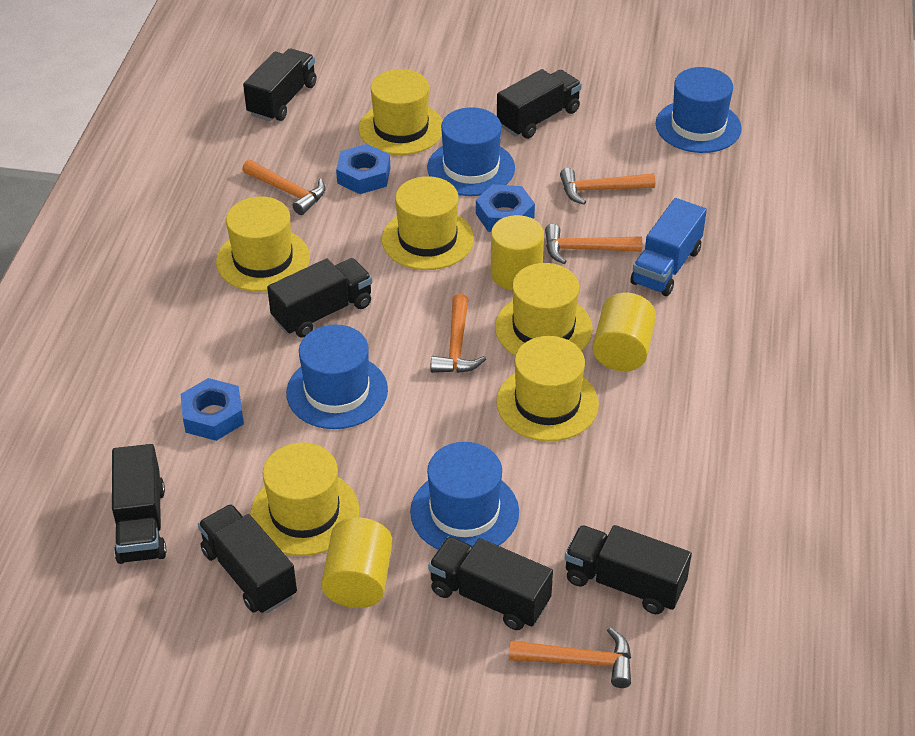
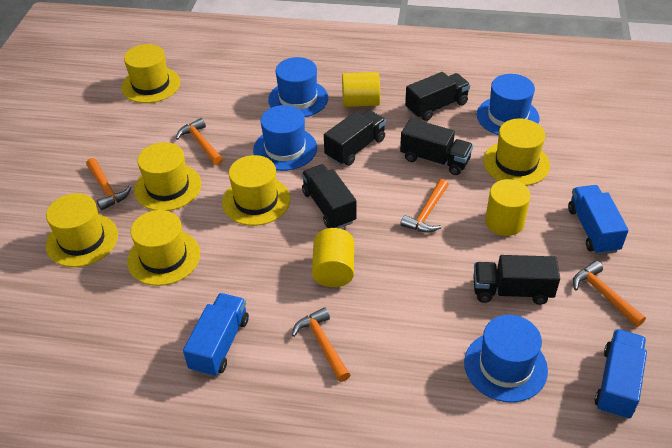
black truck: 7 -> 5
blue nut: 3 -> 0
blue truck: 1 -> 3

